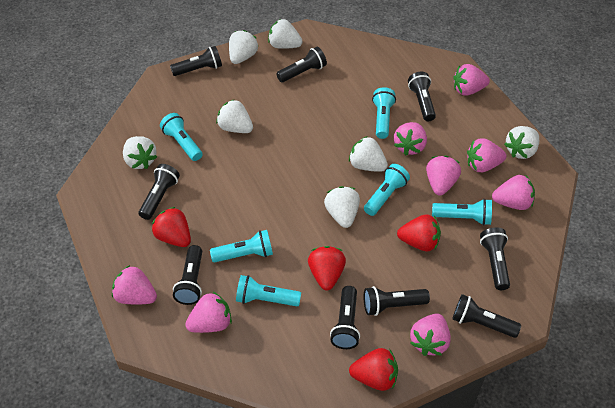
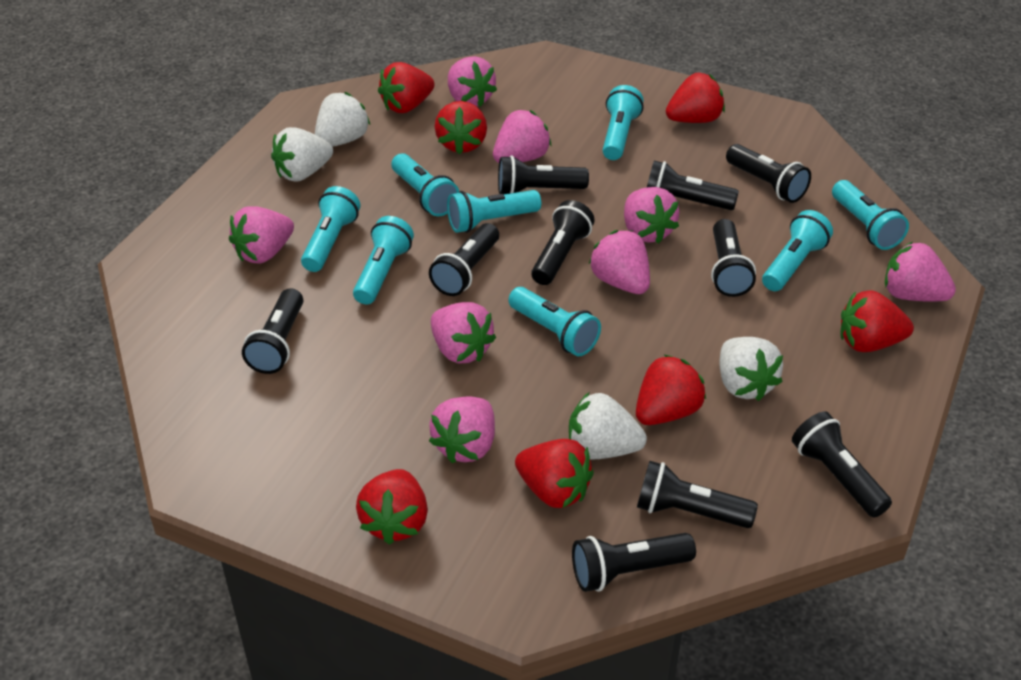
black flashlight: 9 -> 10
red strawberry: 4 -> 7
turquoise flashlight: 6 -> 8
white strawberry: 7 -> 4

